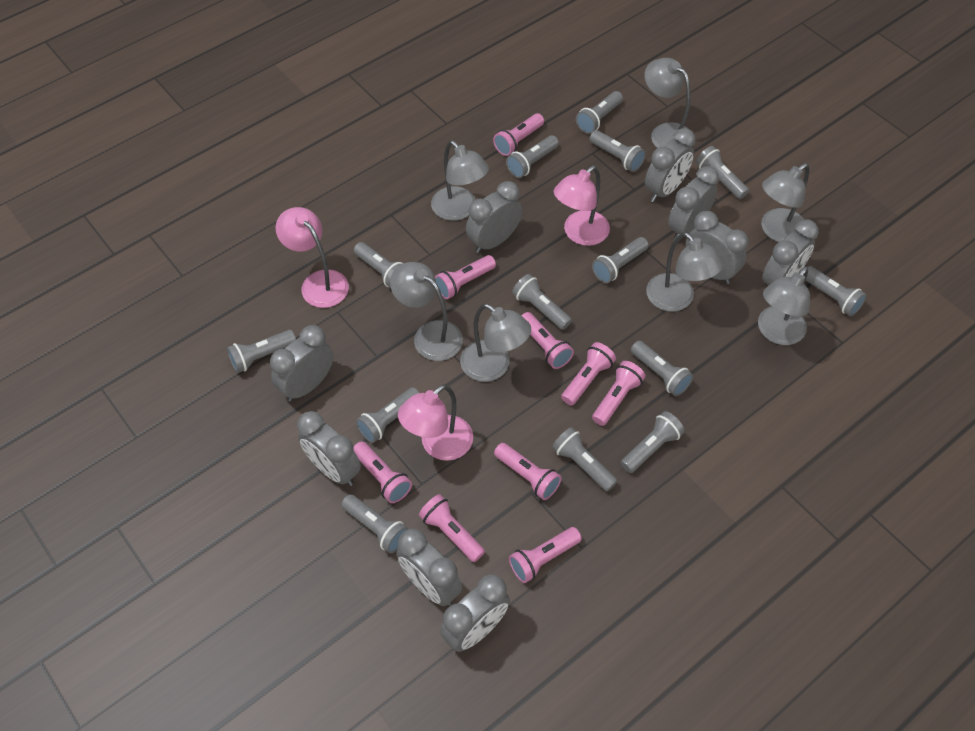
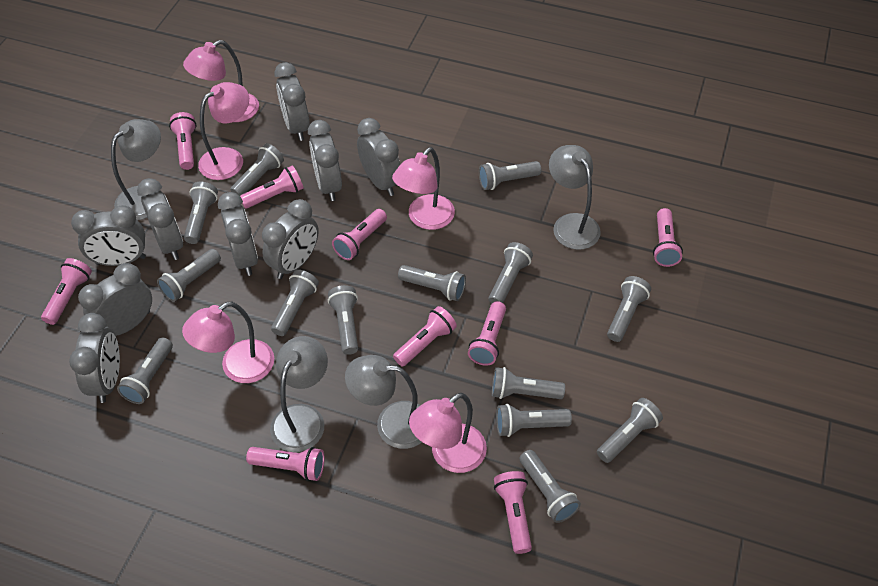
grey lamp: 7 -> 4
pink lamp: 3 -> 5

